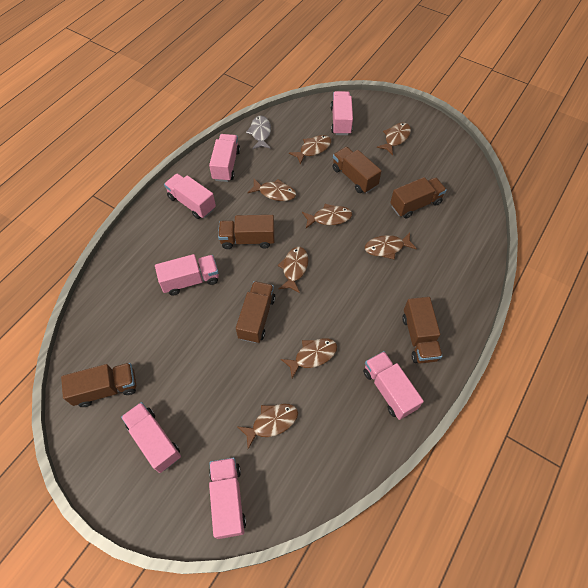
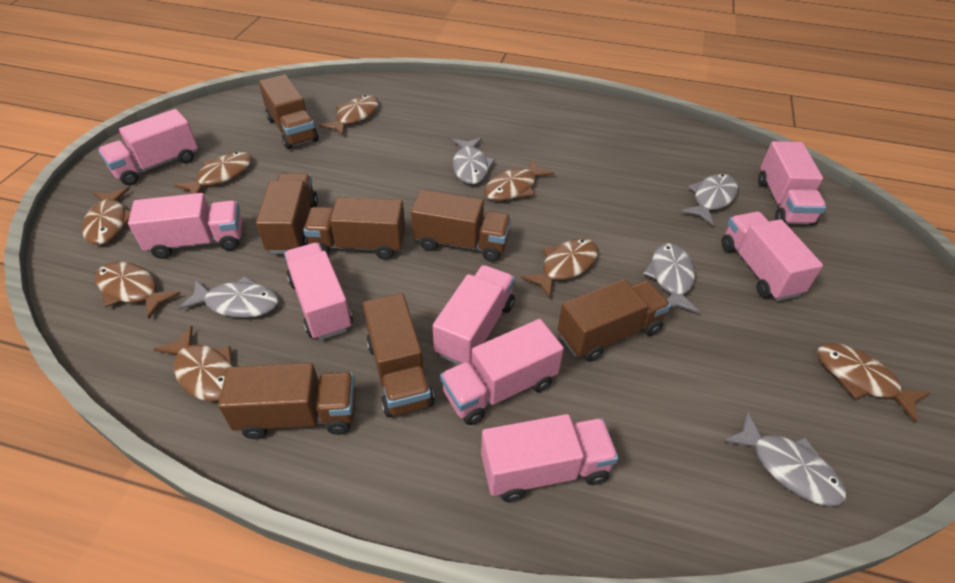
brown truck: 6 -> 7
grey fish: 1 -> 5
pink truck: 7 -> 8

